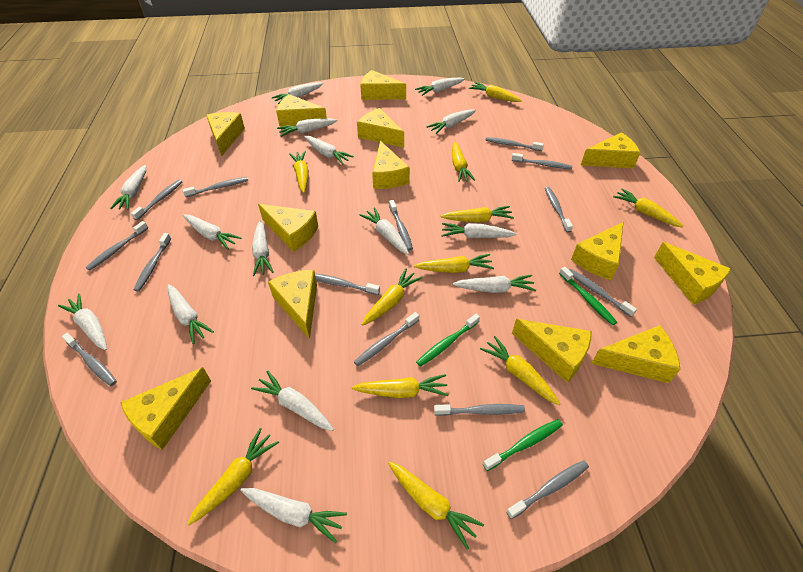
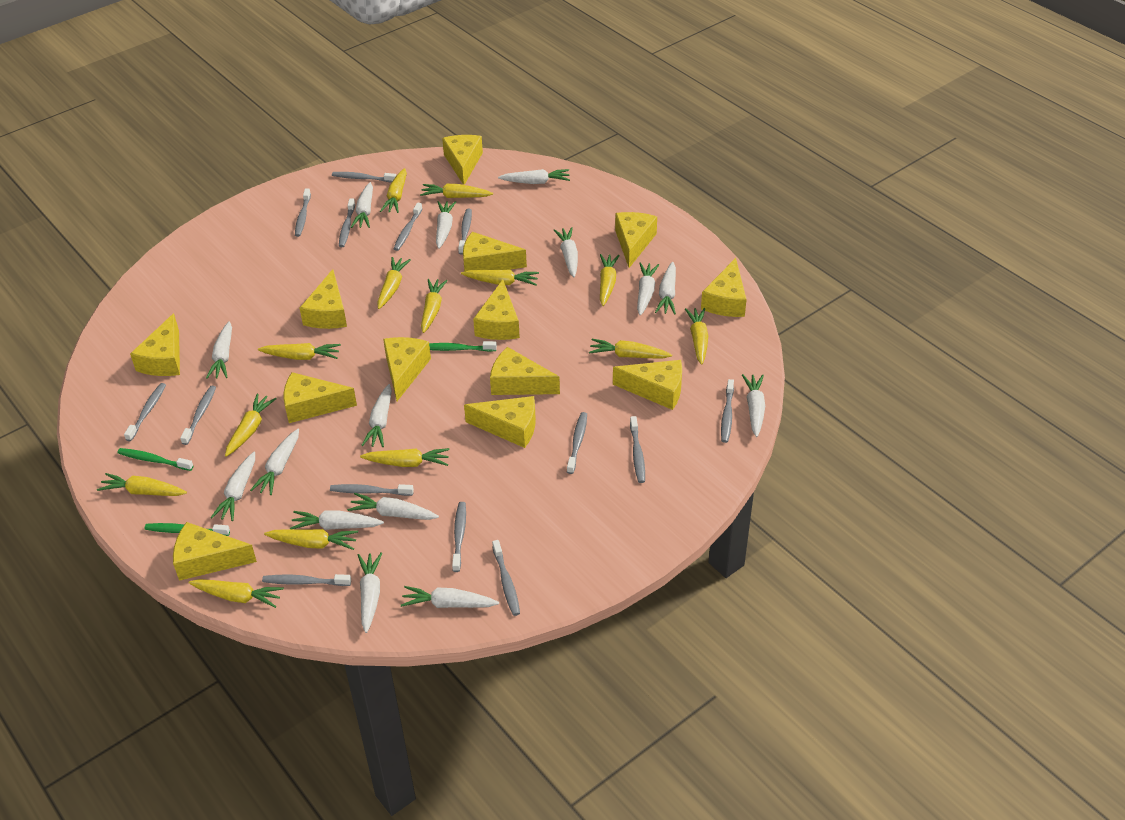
yellow carrot: 11 -> 14

